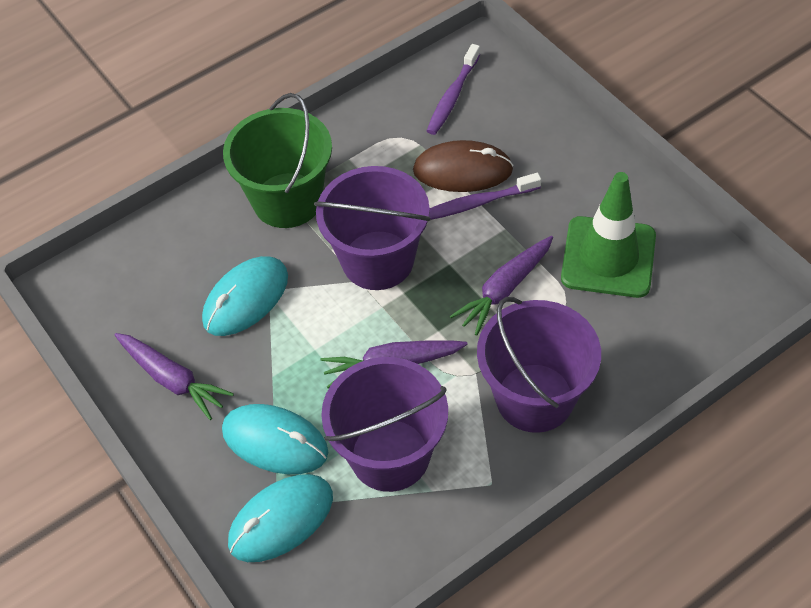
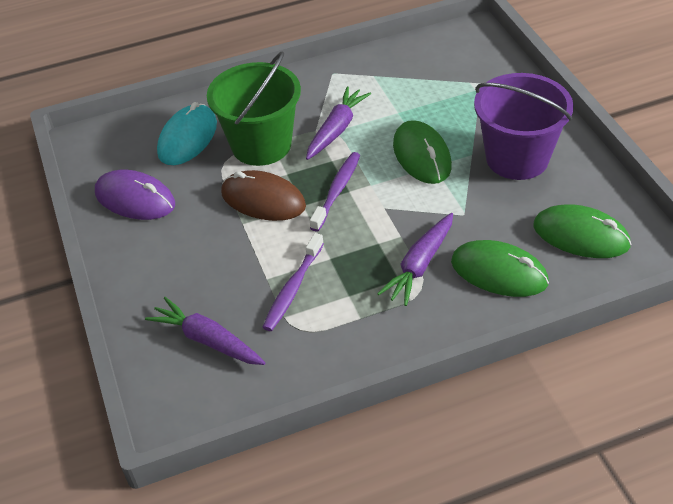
green mouse: 0 -> 3
green traffic cone: 1 -> 0
purple bucket: 3 -> 1
purple mouse: 0 -> 1
turquoise mouse: 3 -> 1

